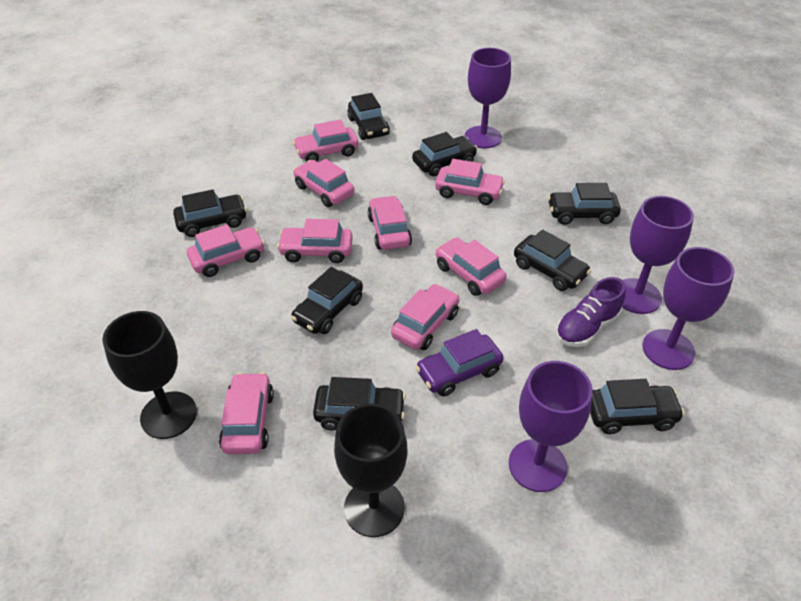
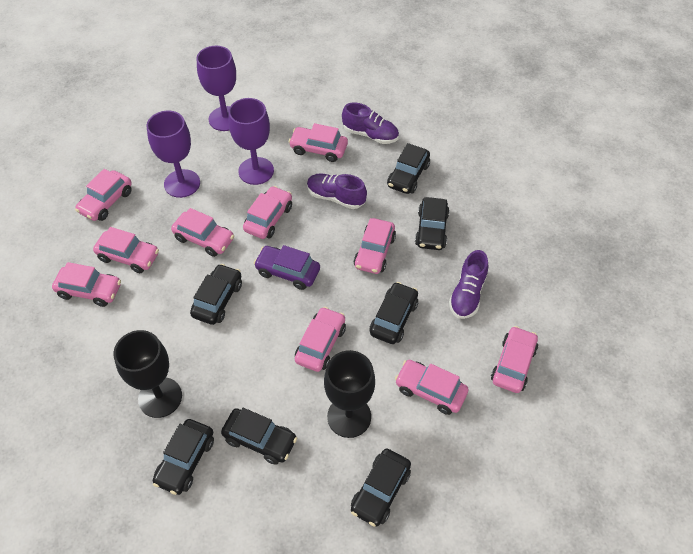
black car: 8 -> 7
pink car: 9 -> 10
purple goblet: 4 -> 3
purple shoe: 1 -> 3

